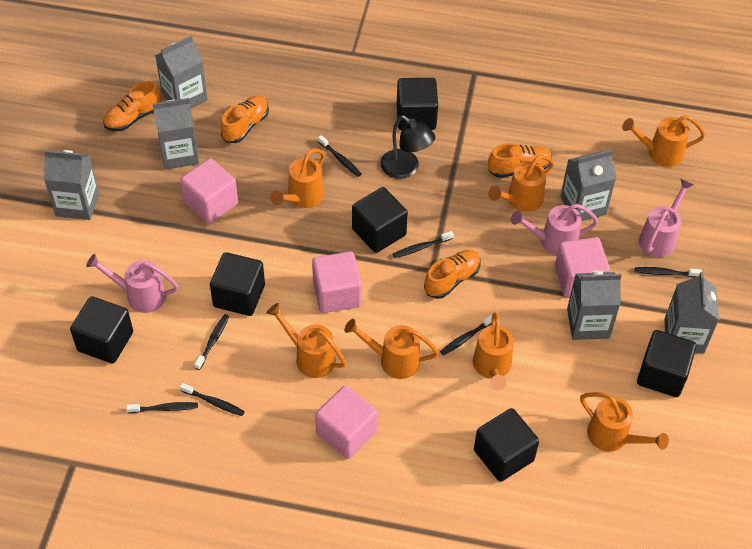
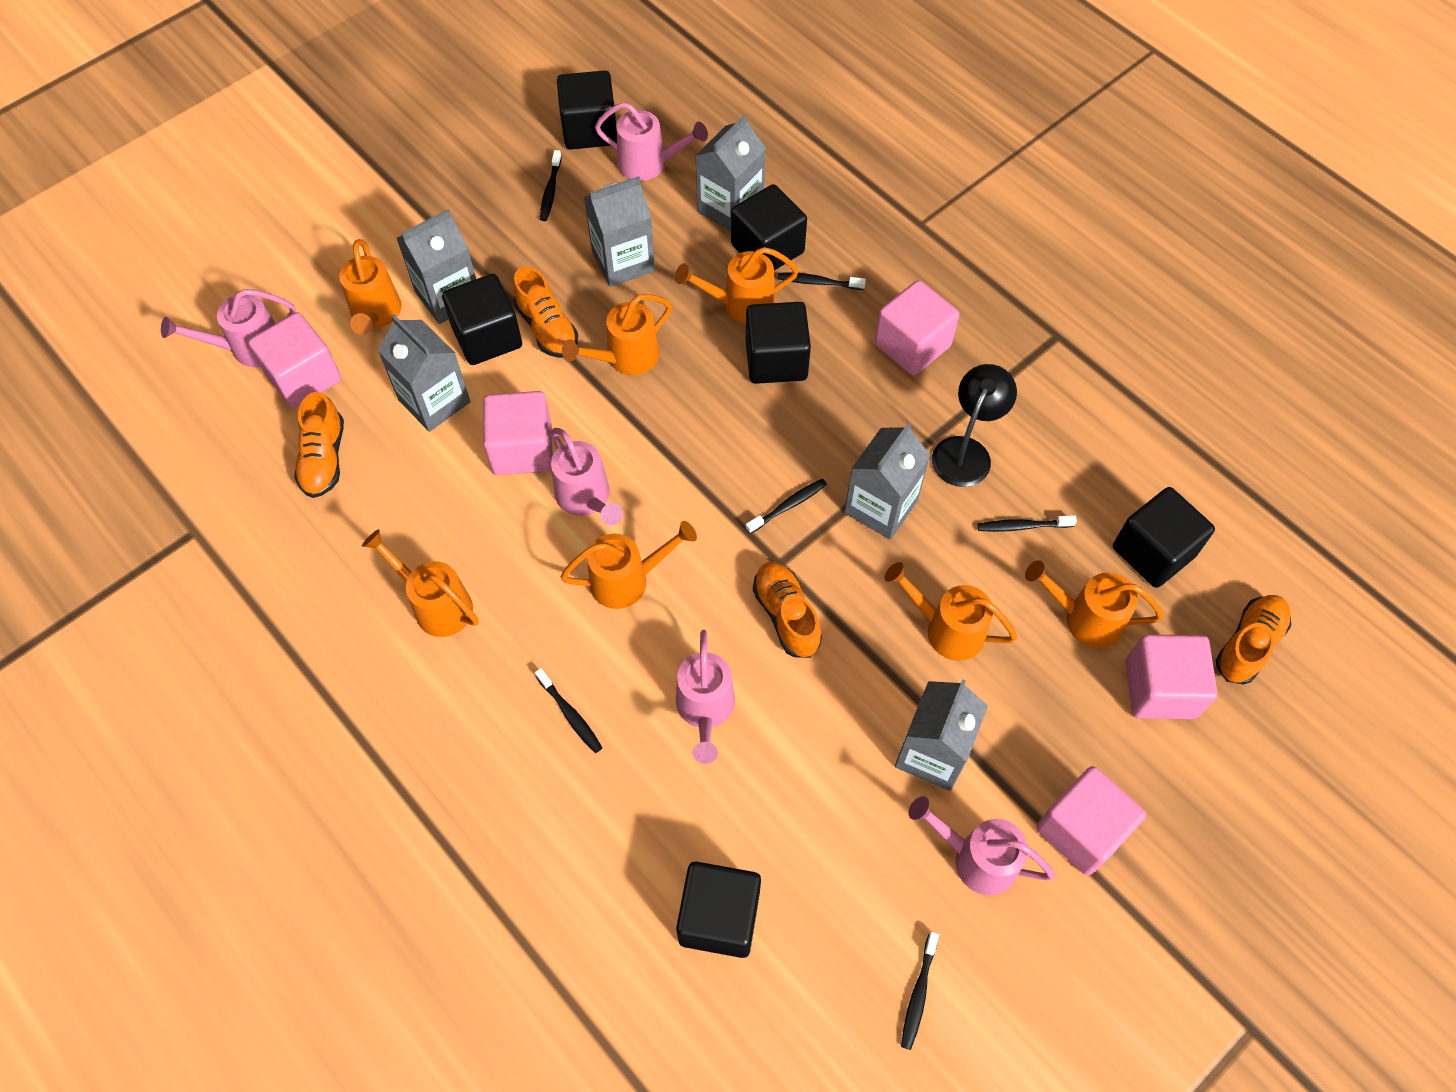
black toothbrush: 7 -> 6
pink cube: 4 -> 5
pink watering can: 3 -> 5

